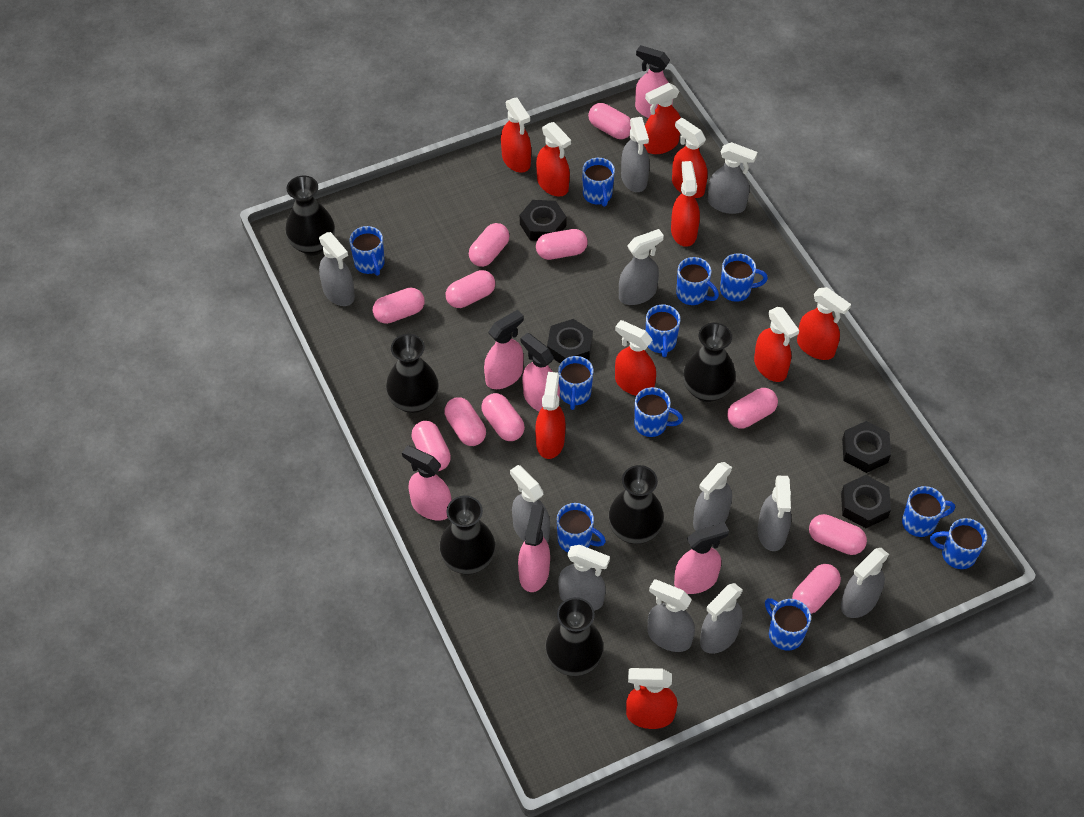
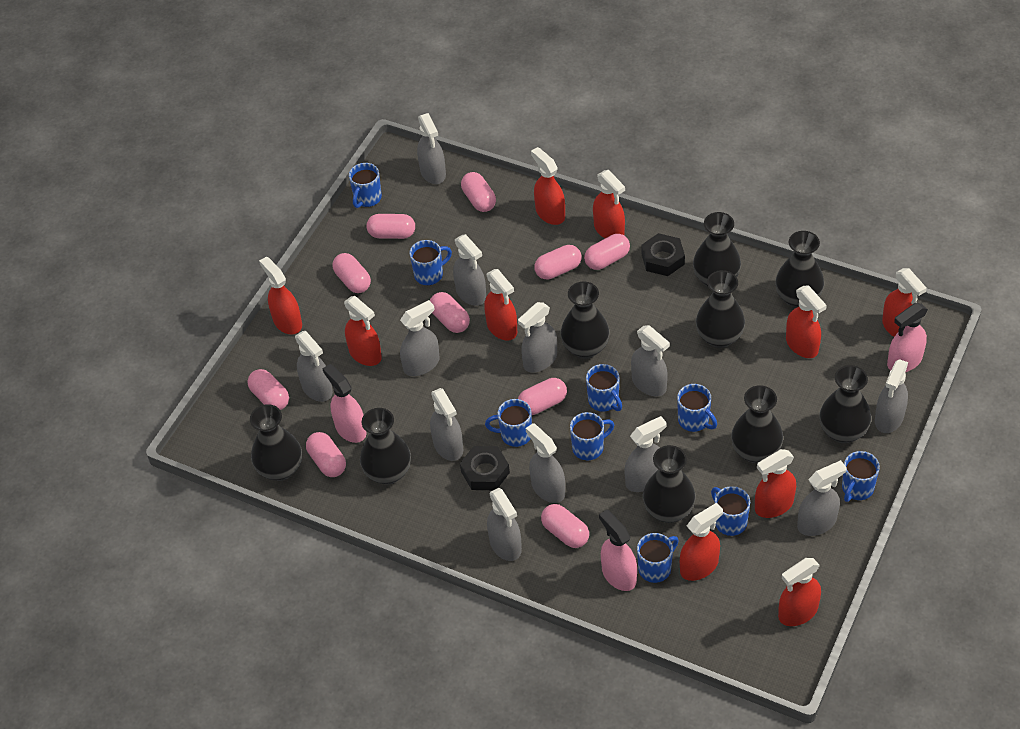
black nut: 4 -> 2
black vase: 6 -> 9
blue mug: 11 -> 9
grey spray bottle: 11 -> 12
pink capsule: 11 -> 10
pink spray bottle: 6 -> 3

